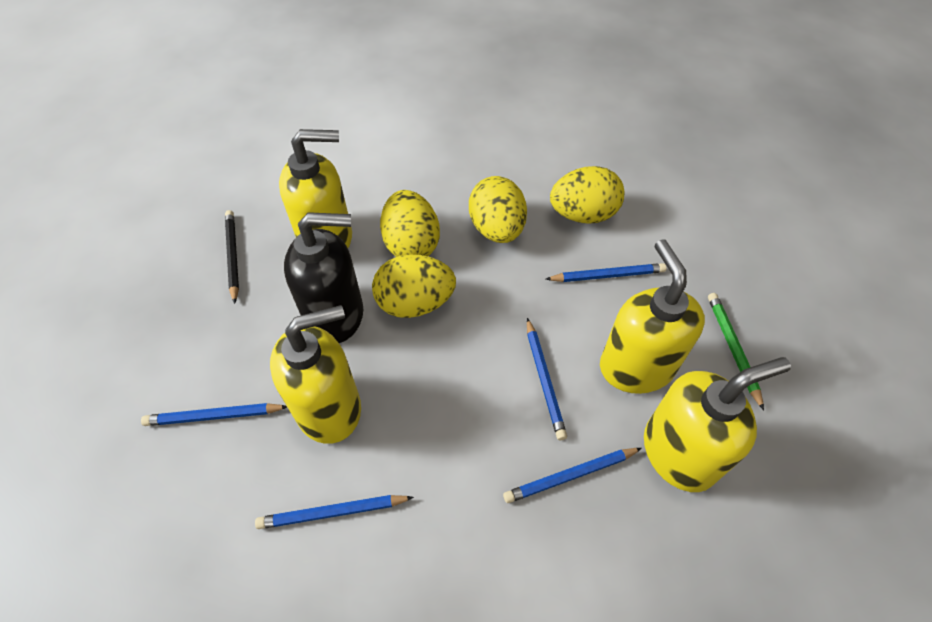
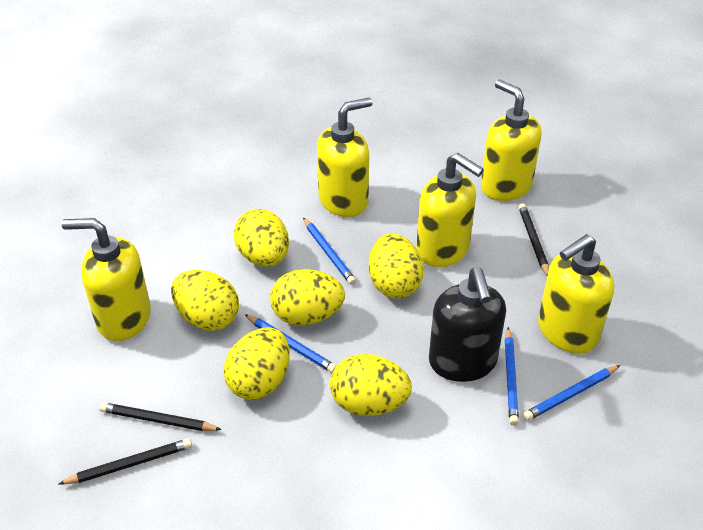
black pencil: 1 -> 3
blue pencil: 5 -> 4
green pencil: 1 -> 0
yellow egg: 4 -> 6
yellow soap dispenser: 4 -> 5

